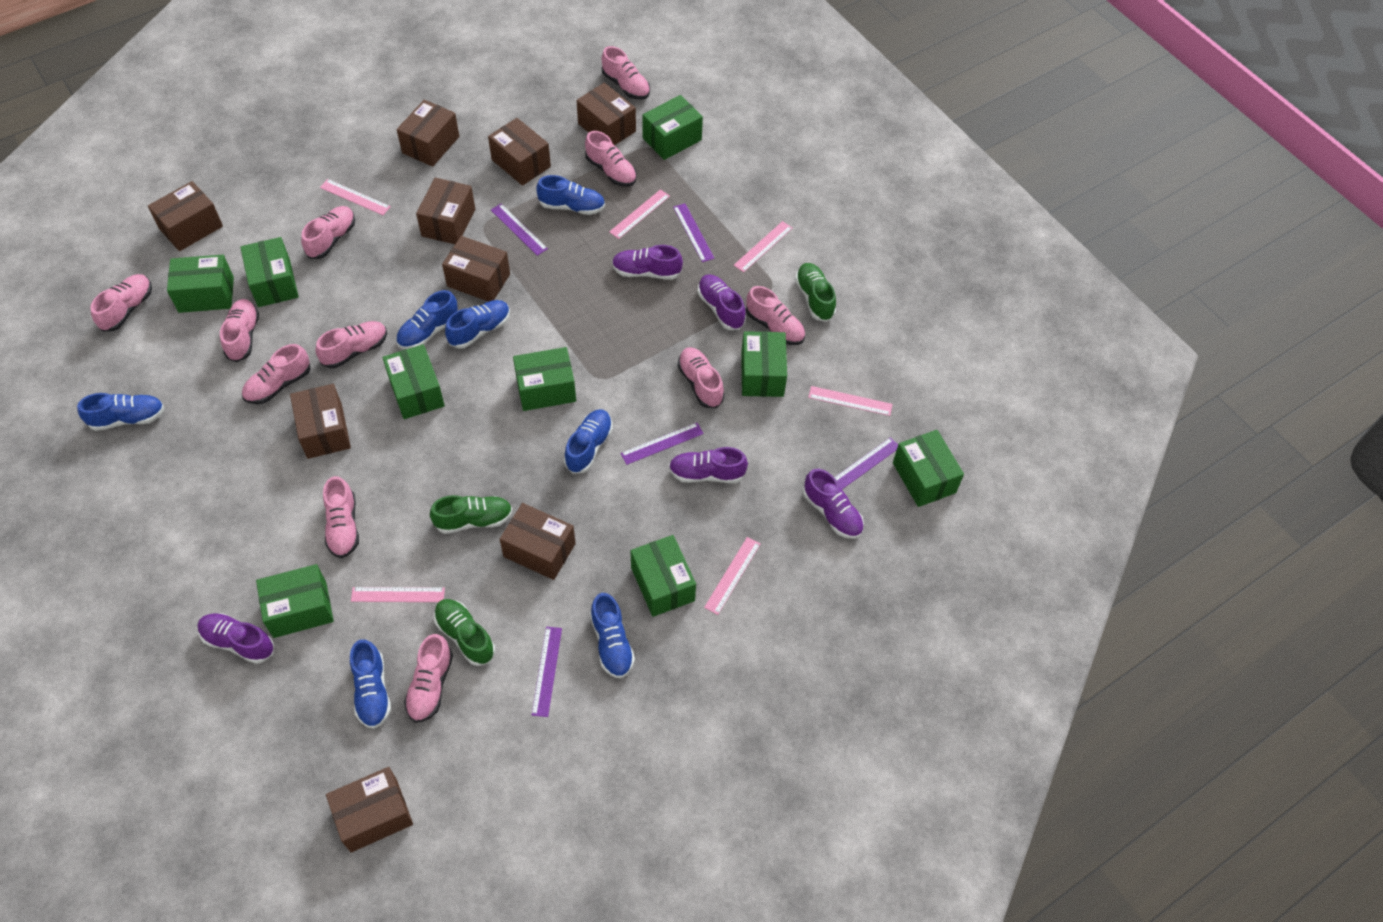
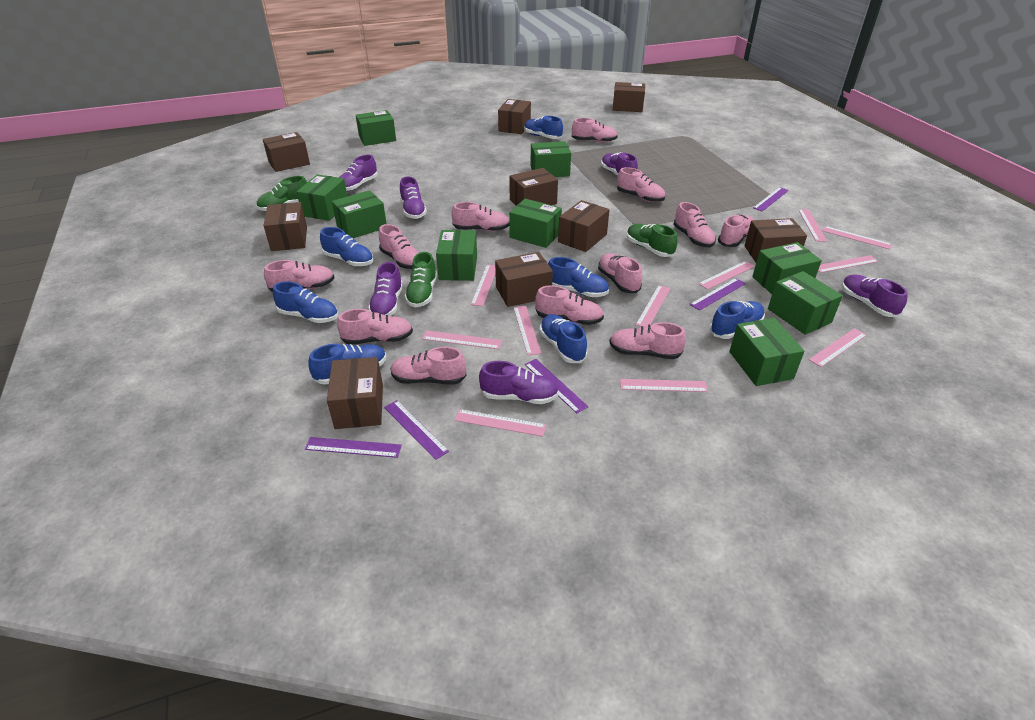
pink ruler: 6 -> 11
pink shoe: 11 -> 12
purple shoe: 5 -> 6

